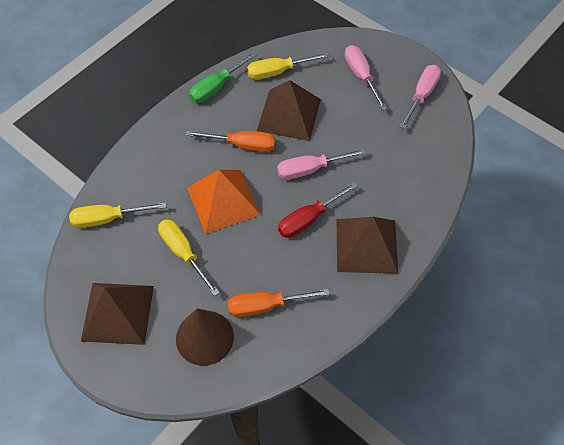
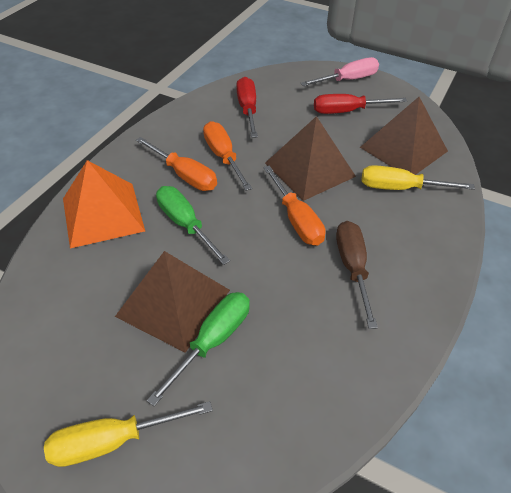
brown cone: 1 -> 0
brown screwdriver: 0 -> 1
green screwdriver: 1 -> 2
orange screwdriver: 2 -> 3
pink screwdriver: 3 -> 1
red screwdriver: 1 -> 2
yellow screwdriver: 3 -> 2

